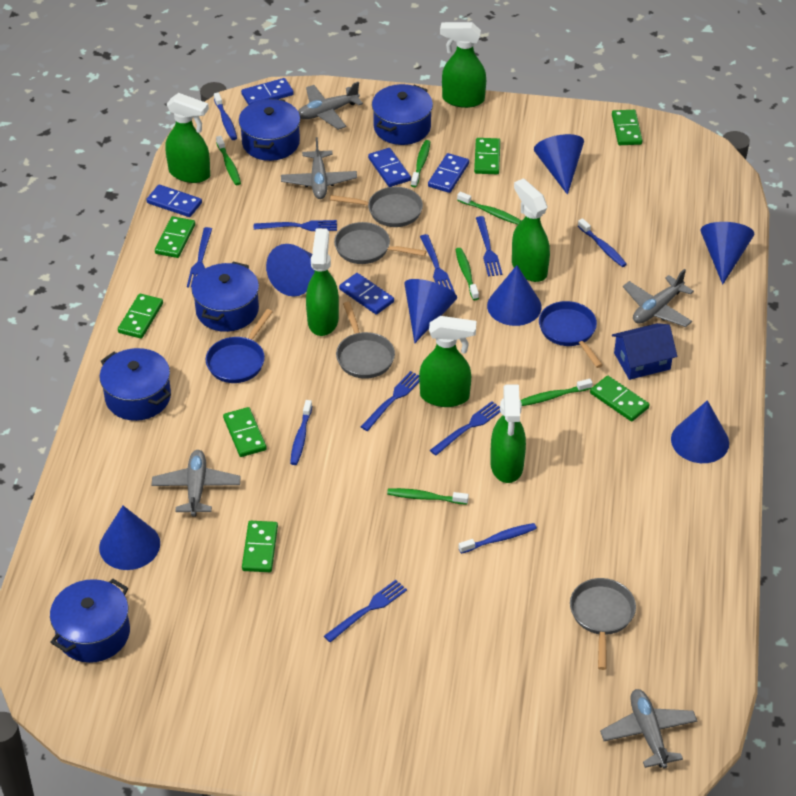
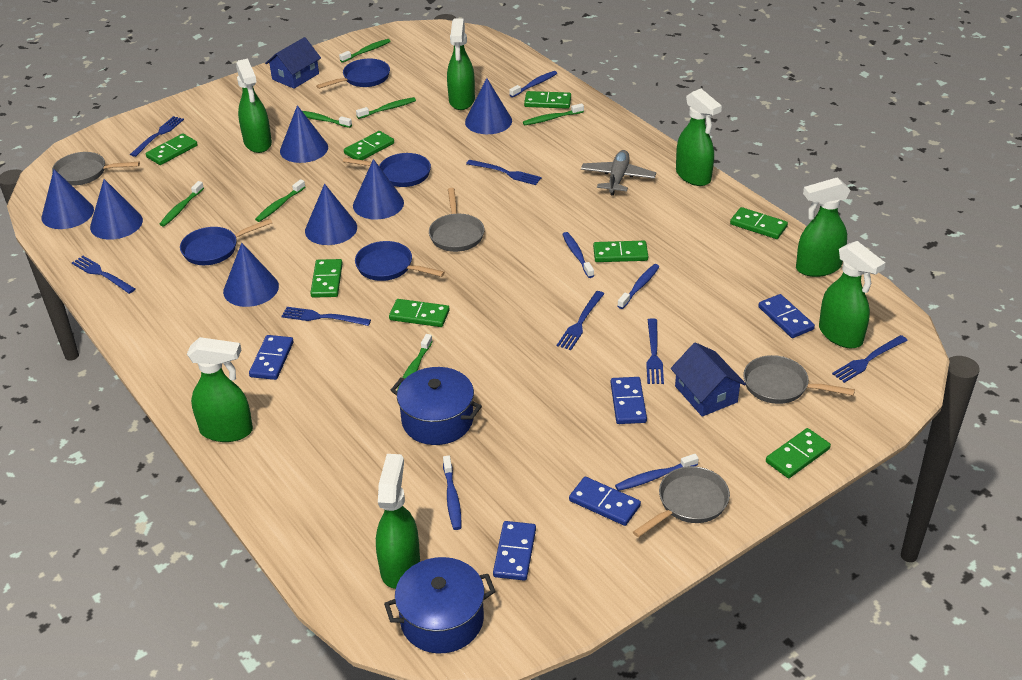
blue house: 1 -> 2
blue pan: 2 -> 4
blue pot: 5 -> 2
blue toothbrush: 4 -> 5
green domino: 7 -> 8
green spray bottle: 6 -> 7
green toothbrush: 6 -> 7
grey plane: 5 -> 1

